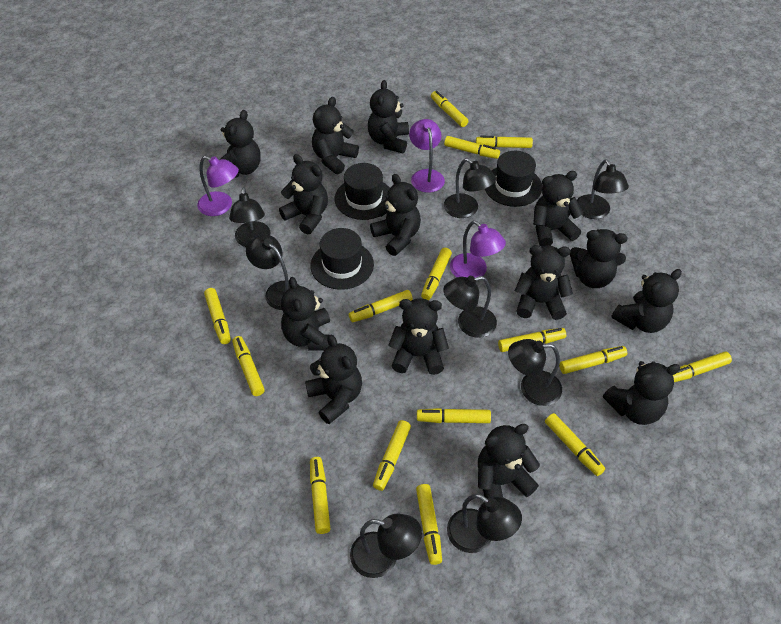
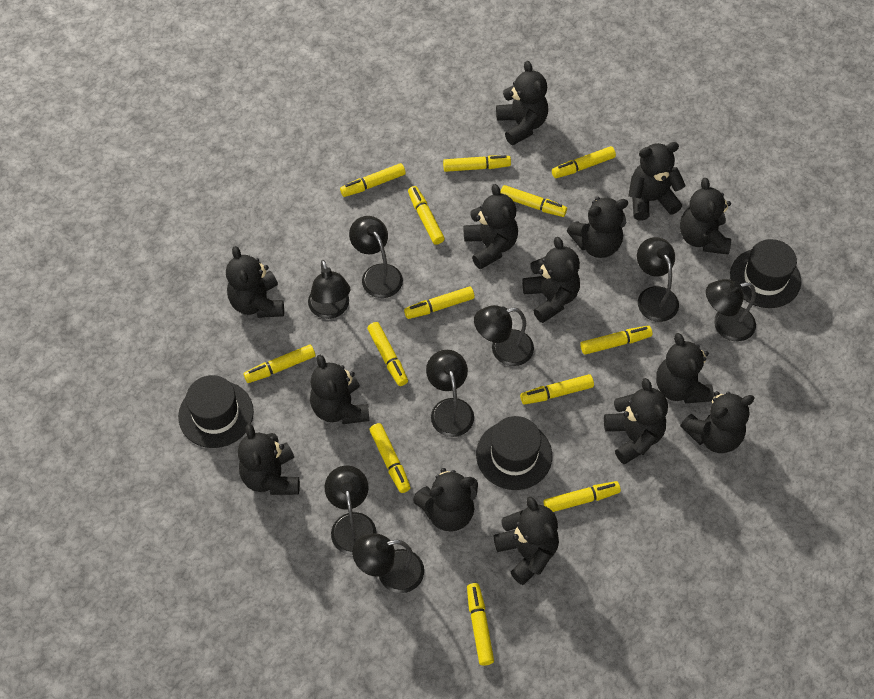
purple lamp: 3 -> 0
yellow marker: 15 -> 13

